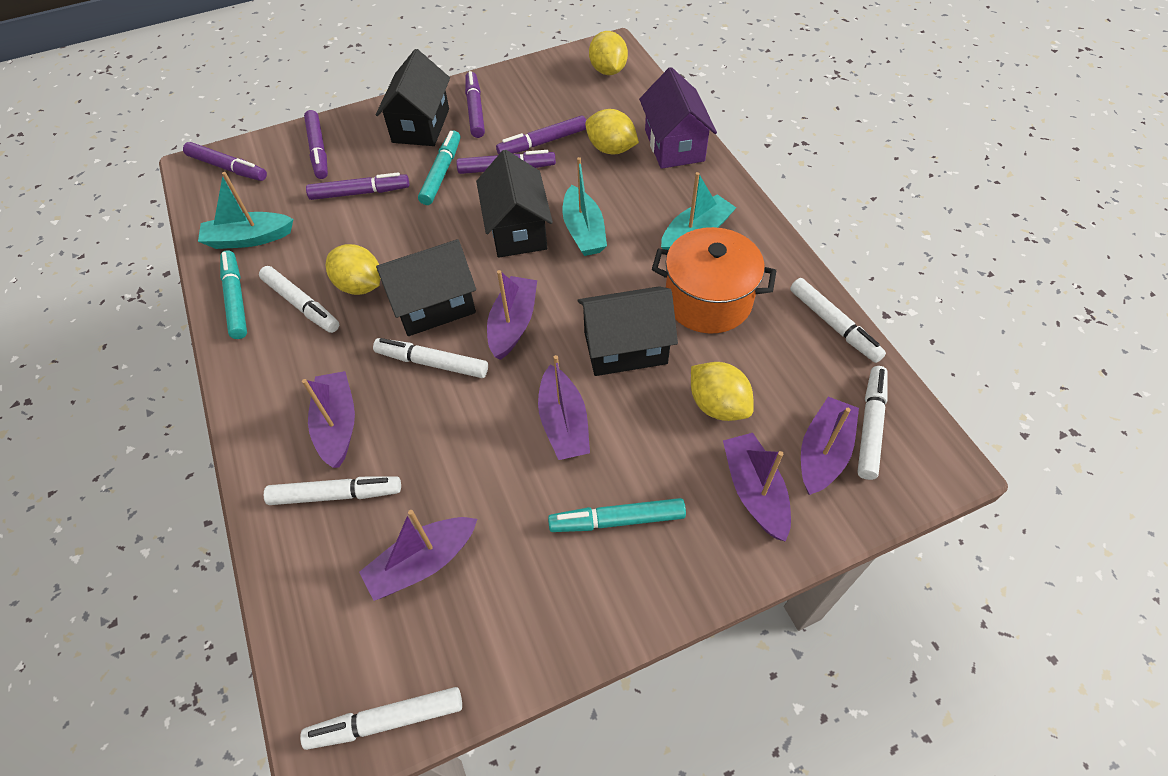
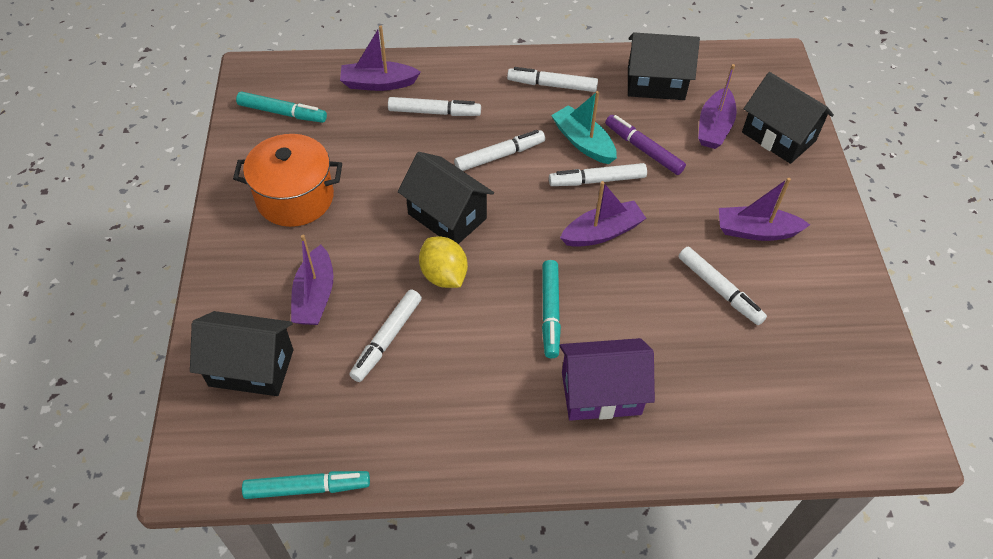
purple boat: 6 -> 5
purple marker: 6 -> 1
turquoise boat: 3 -> 1
yellow lemon: 4 -> 1

